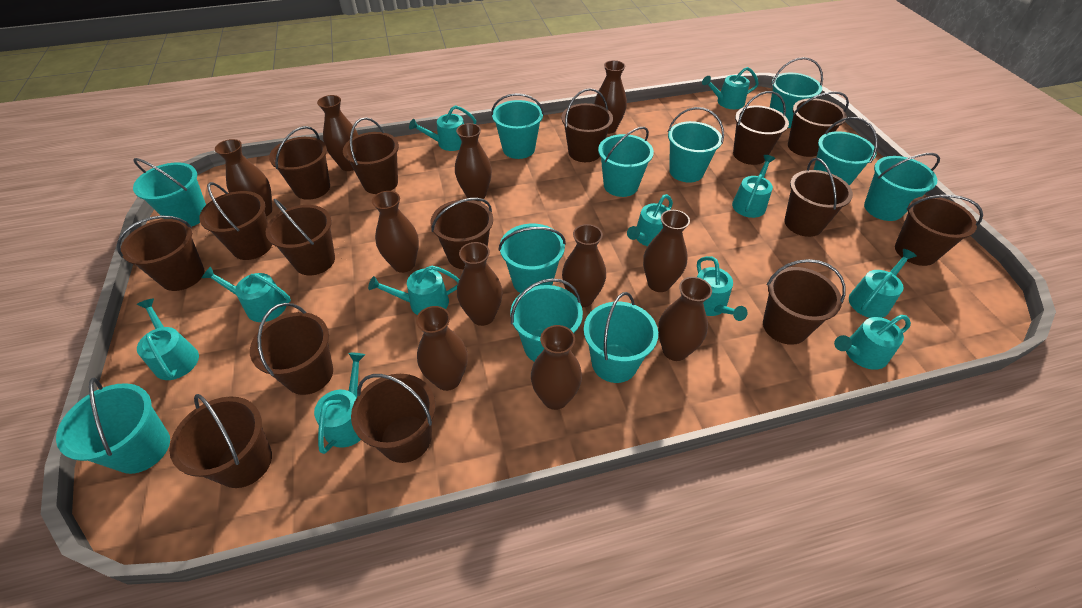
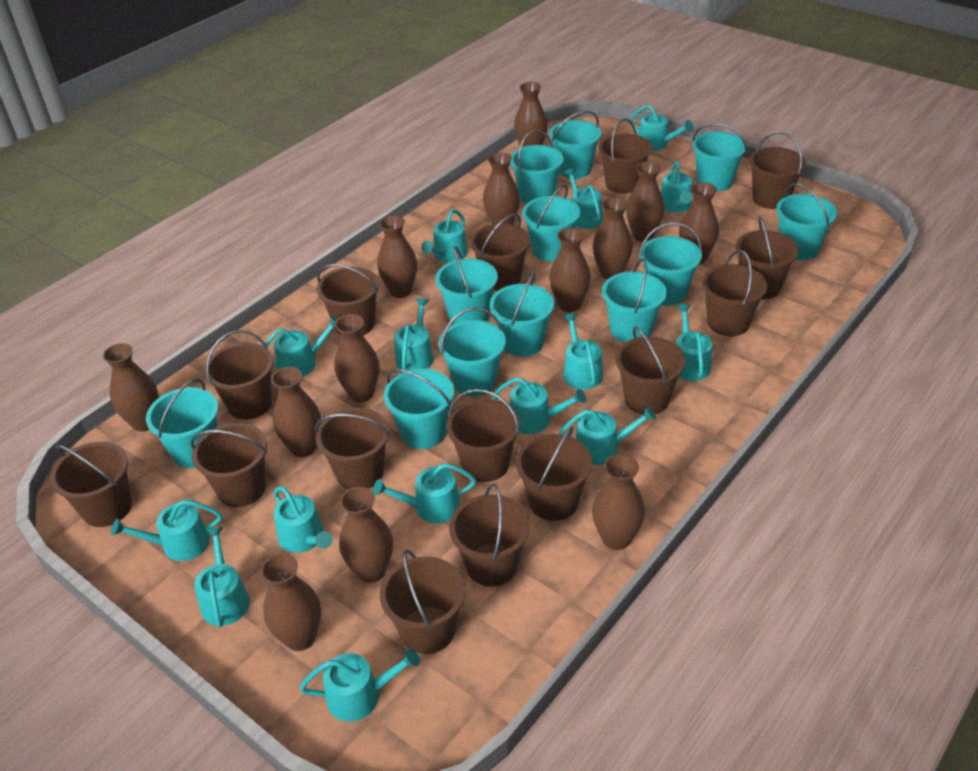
brown vase: 11 -> 13
turquoise bucket: 11 -> 12
turquoise watering can: 11 -> 15

